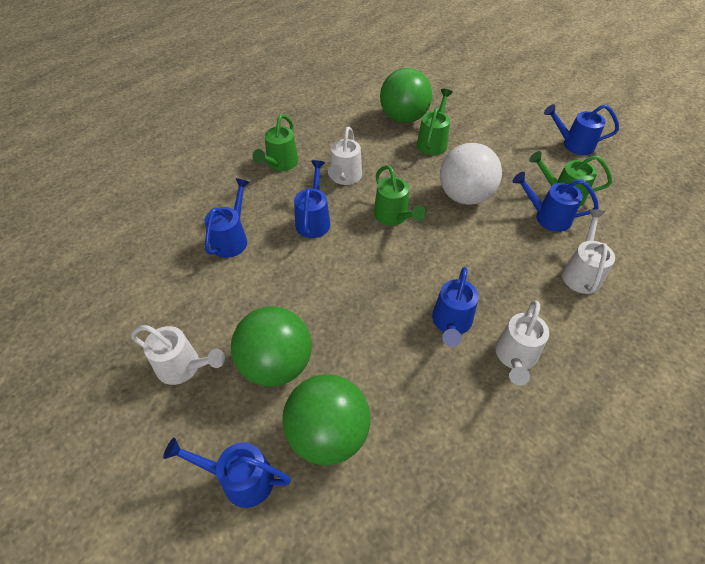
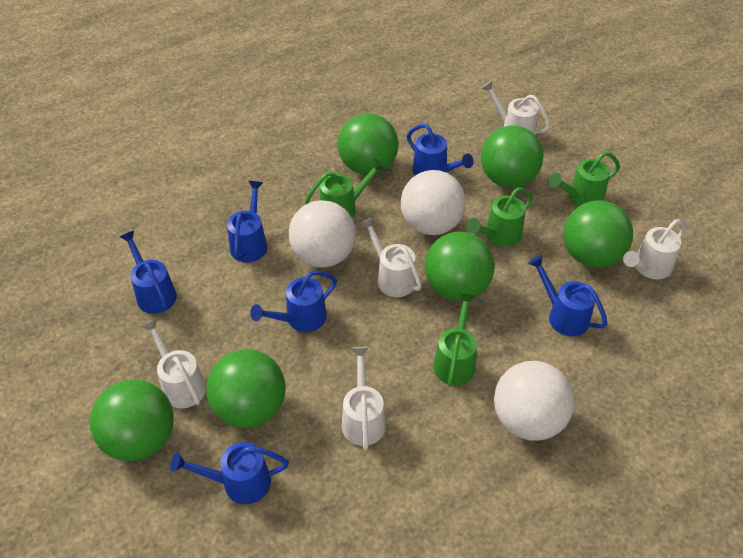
green ball: 3 -> 6
white ball: 1 -> 3
white watering can: 4 -> 5

